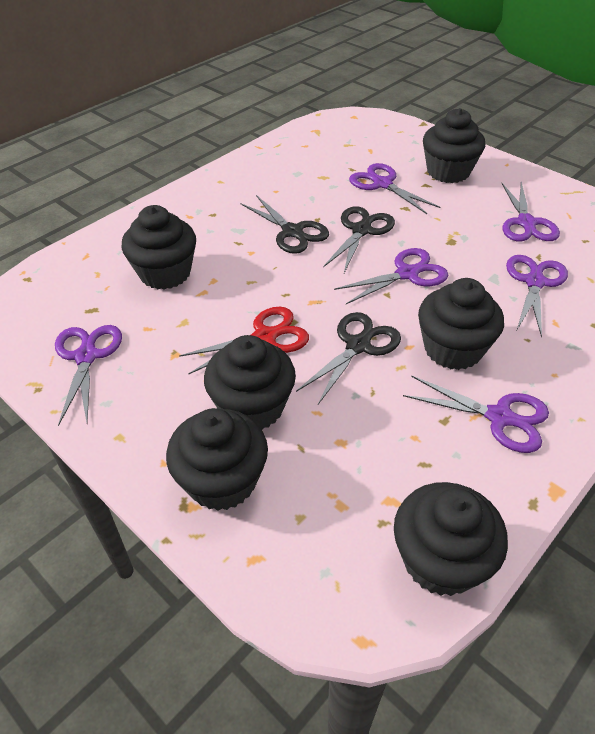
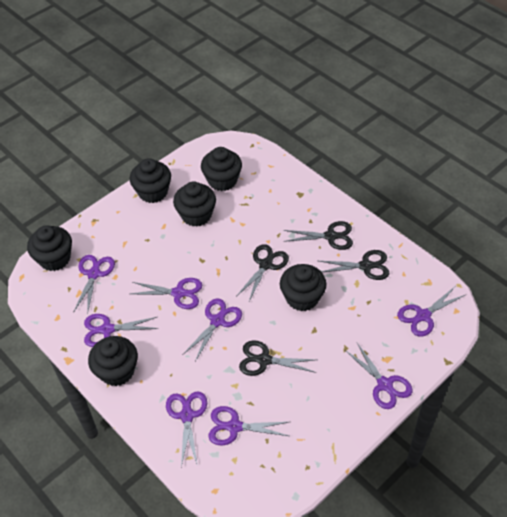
black scissors: 3 -> 4
purple scissors: 6 -> 8
red scissors: 1 -> 0

